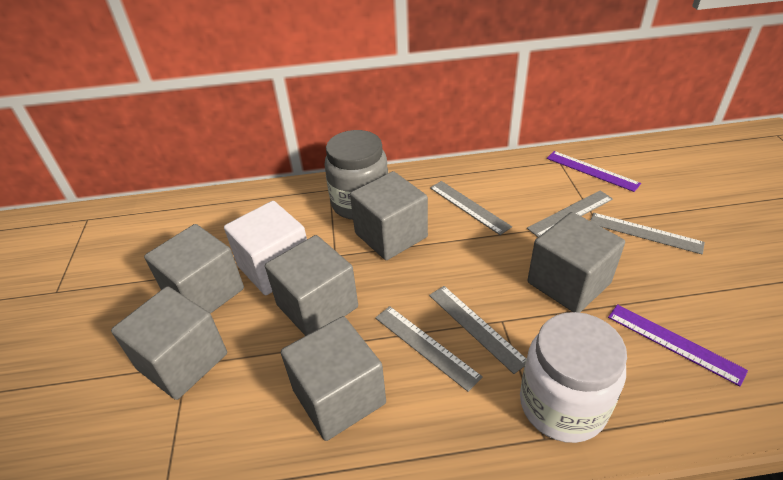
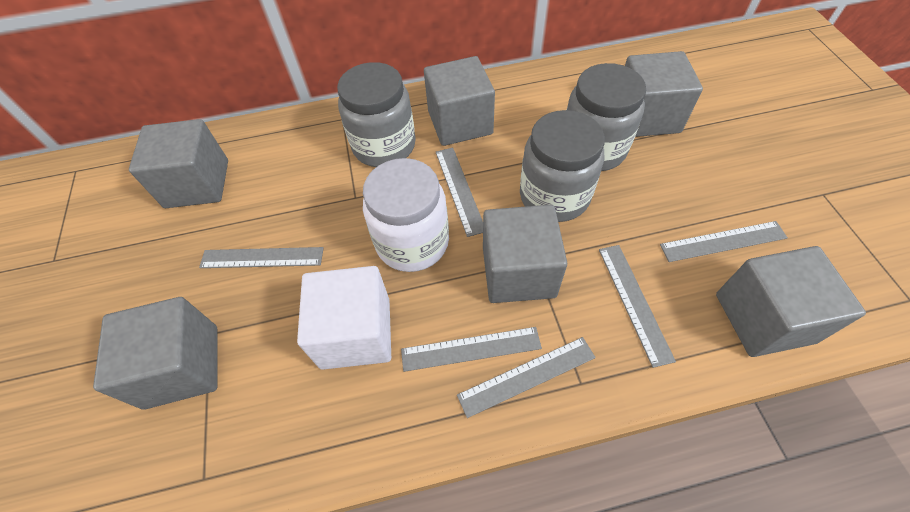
grey jar: 1 -> 3
grey ruler: 5 -> 6
purple ruler: 2 -> 0

